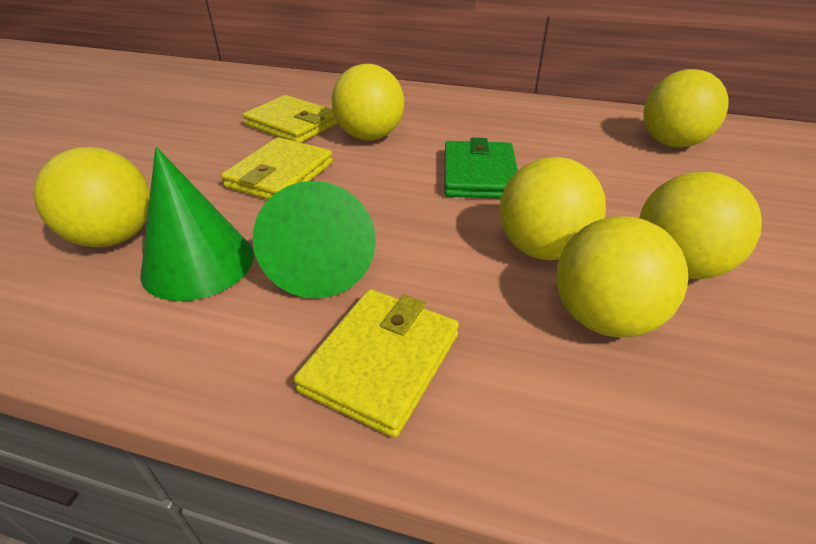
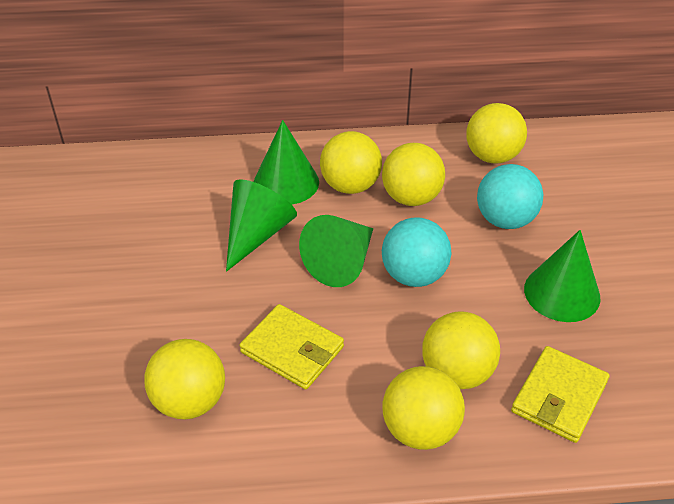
green cone: 2 -> 4
green wallet: 1 -> 0
turquoise ball: 0 -> 2
yellow wallet: 3 -> 2

